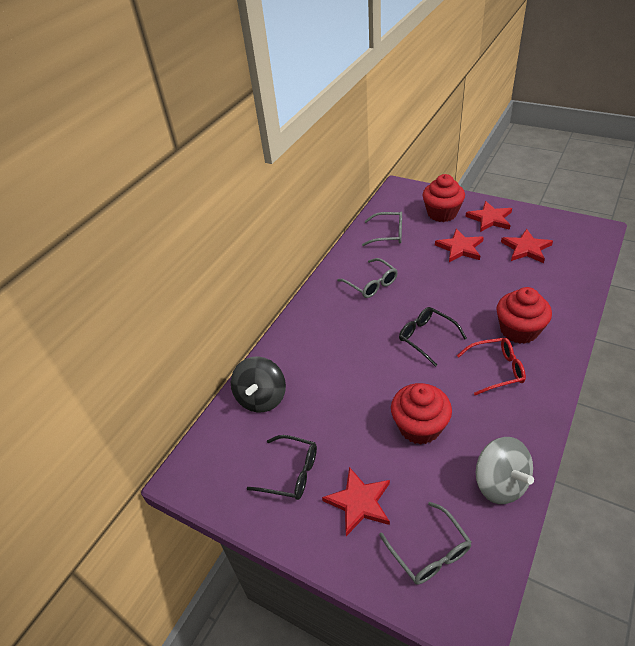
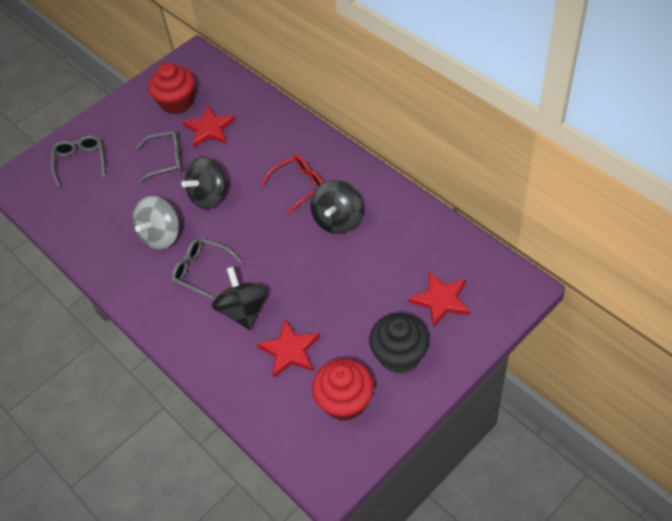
black cupcake: 0 -> 1
black glasses: 2 -> 0
black spinning top: 1 -> 3
red cupcake: 3 -> 2
red star: 4 -> 3

